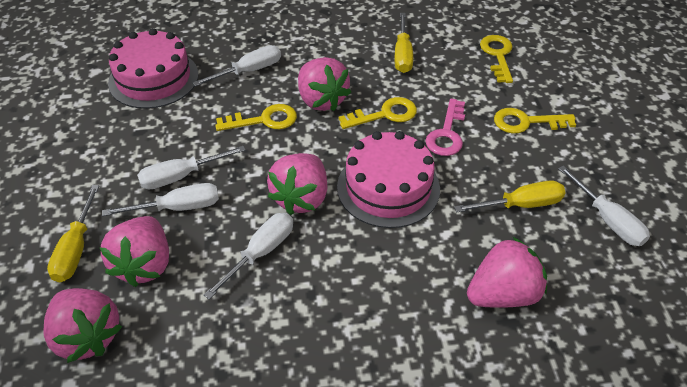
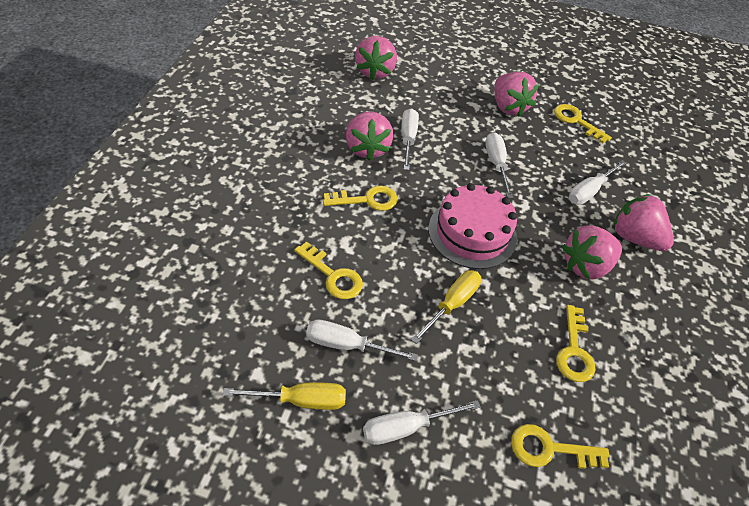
pink cake: 2 -> 1
pink key: 1 -> 0
yellow key: 4 -> 5
yellow screwdriver: 3 -> 2

